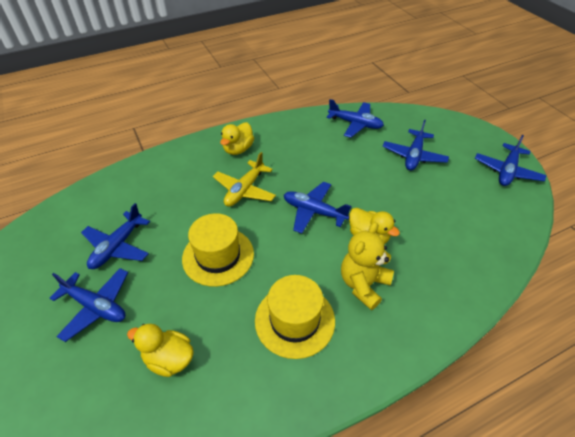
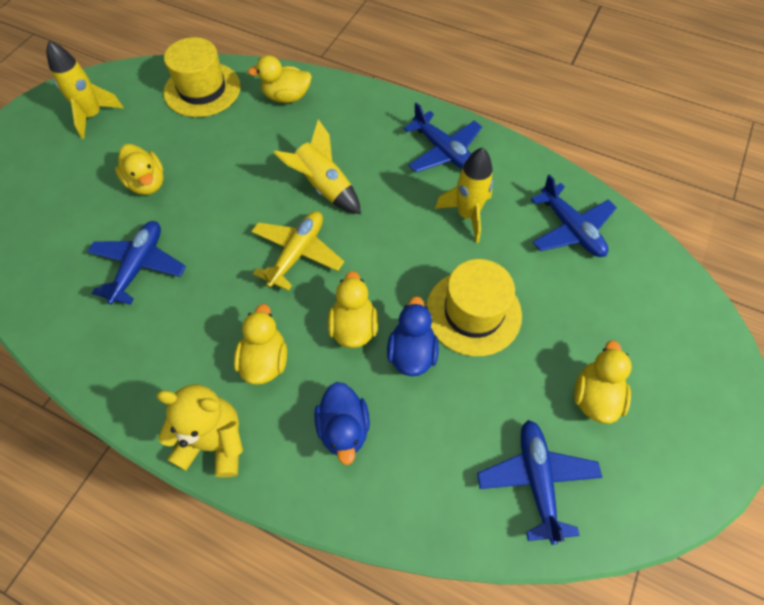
blue duck: 0 -> 2
blue plane: 6 -> 4
yellow duck: 3 -> 5
yellow rocket: 0 -> 3

